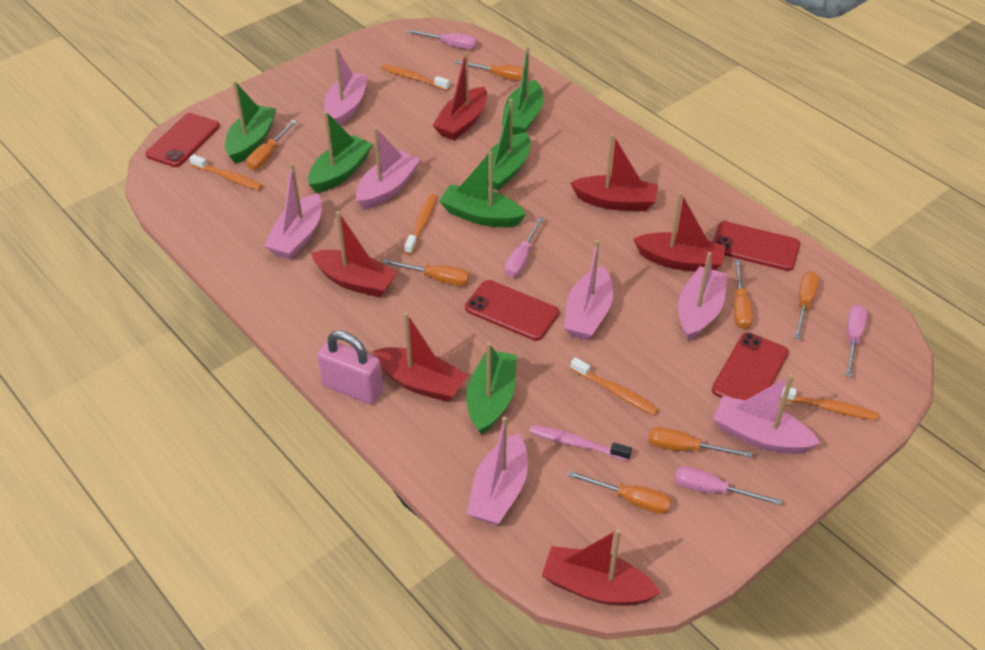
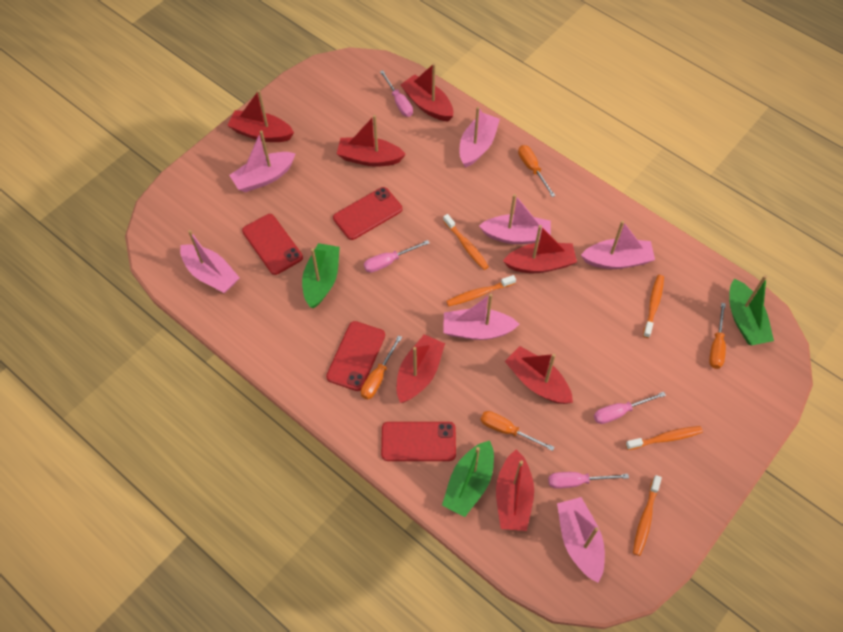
green boat: 6 -> 3
orange screwdriver: 7 -> 4
pink padlock: 1 -> 0
pink toothbrush: 1 -> 0
red boat: 6 -> 7

